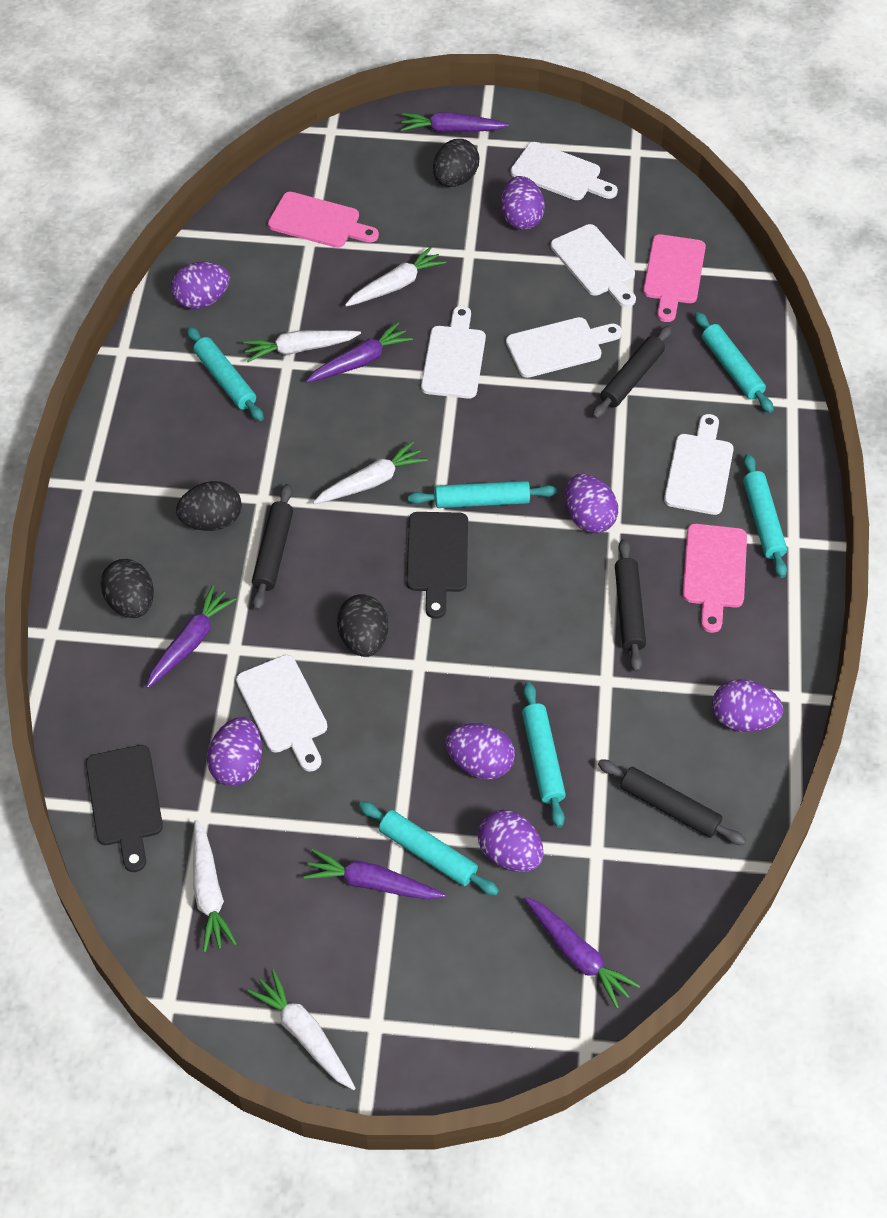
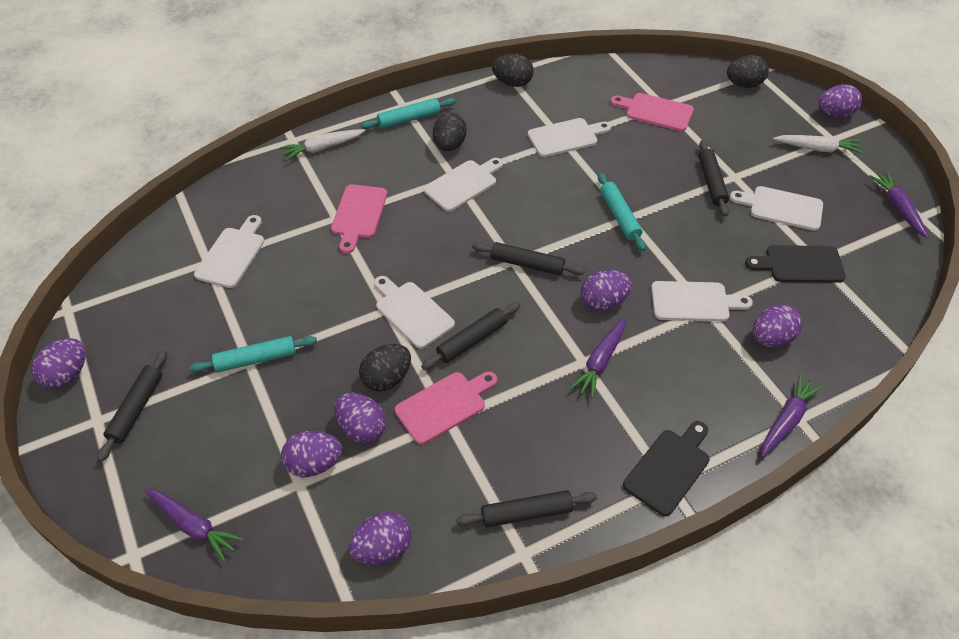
black rolling pin: 4 -> 5
purple carrot: 5 -> 4
turquoise rolling pin: 6 -> 3
white carrot: 5 -> 2

